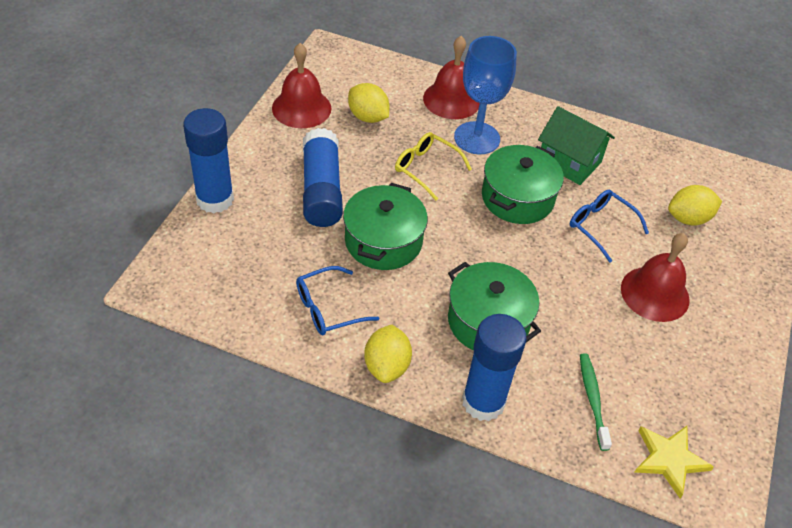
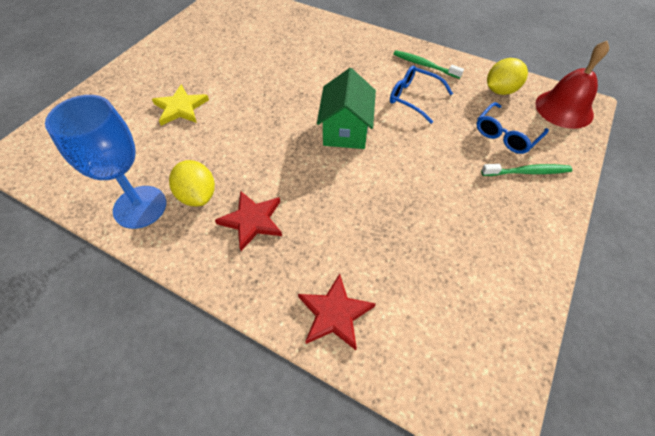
blue glue stick: 3 -> 0
green pot: 3 -> 0
green toothbrush: 1 -> 2
red bell: 3 -> 1
red star: 0 -> 2
yellow glasses: 1 -> 0
yellow lemon: 3 -> 2

